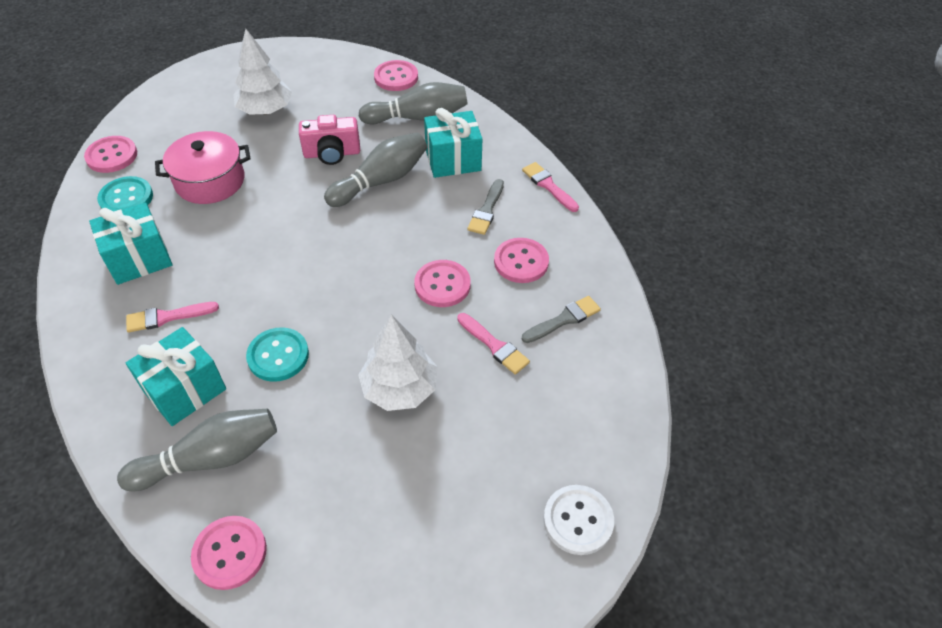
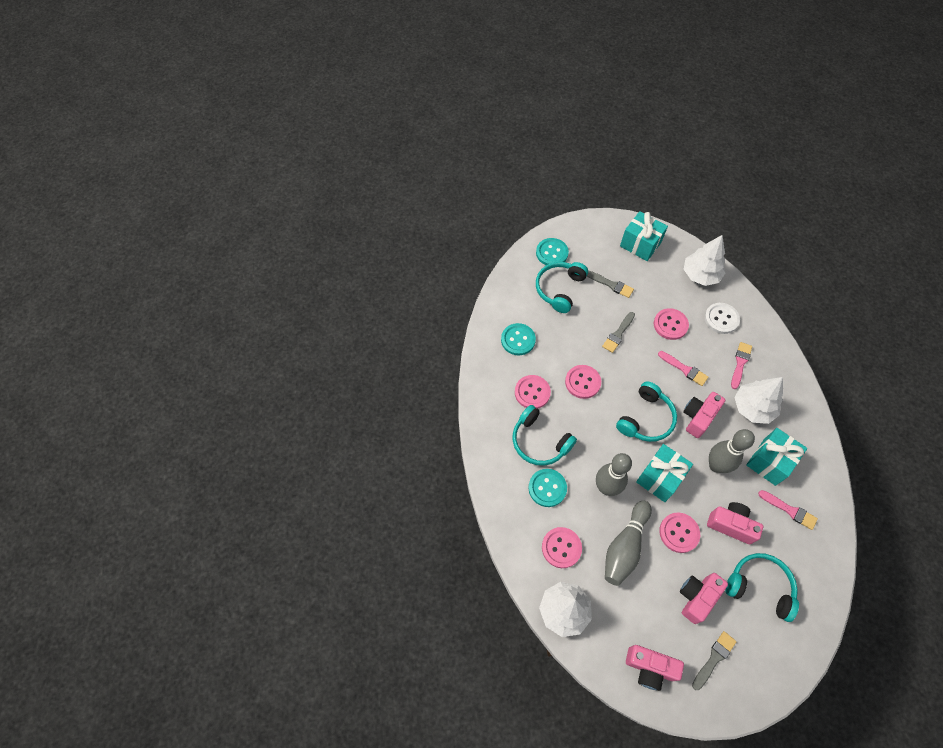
grey brush: 2 -> 3
pink camera: 1 -> 4
pink pot: 1 -> 0
turquoise button: 2 -> 3
turquoise headphones: 0 -> 4
white tree: 2 -> 3

